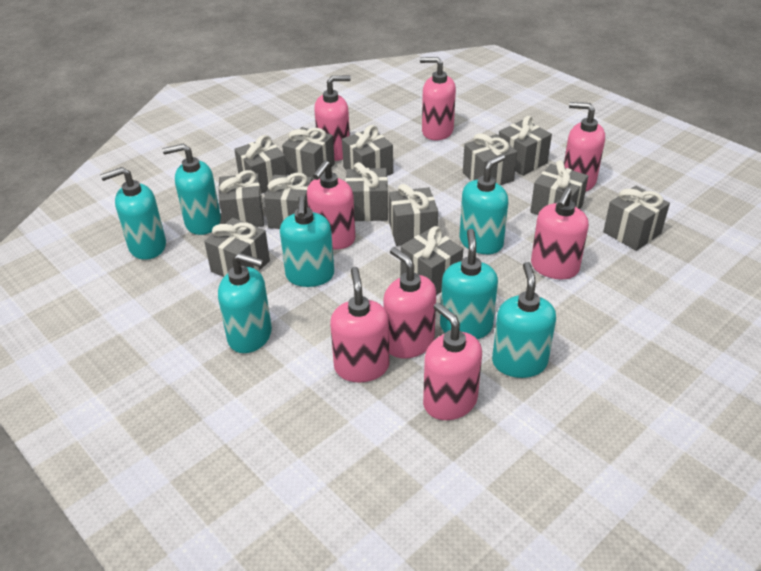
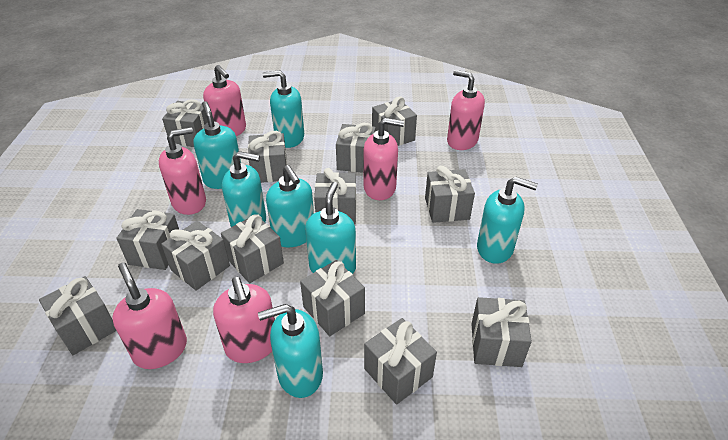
pink soap dispenser: 8 -> 6

